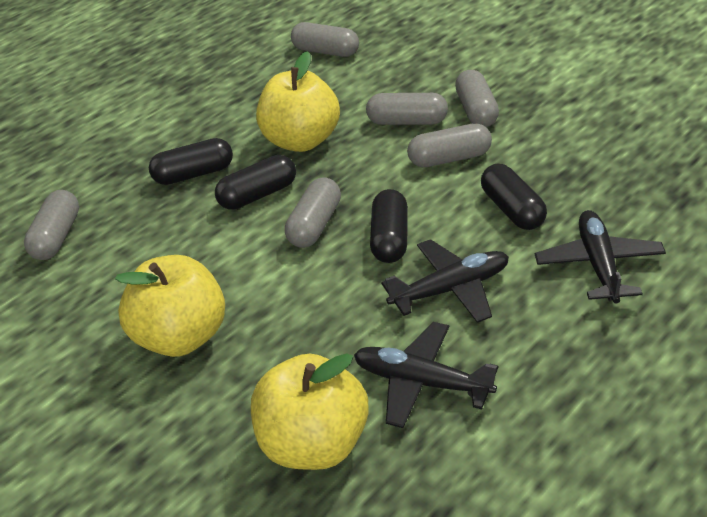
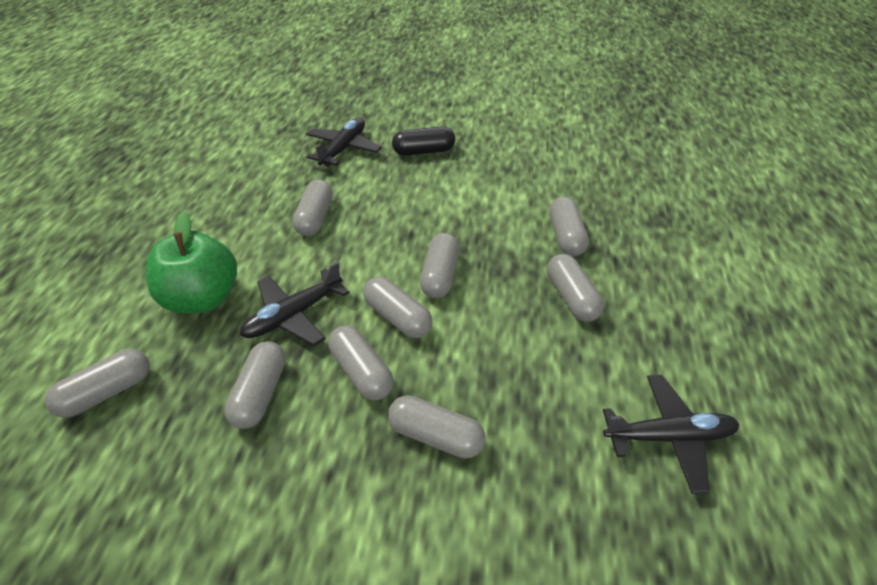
black capsule: 4 -> 1
green apple: 0 -> 1
grey capsule: 6 -> 9
yellow apple: 3 -> 0

